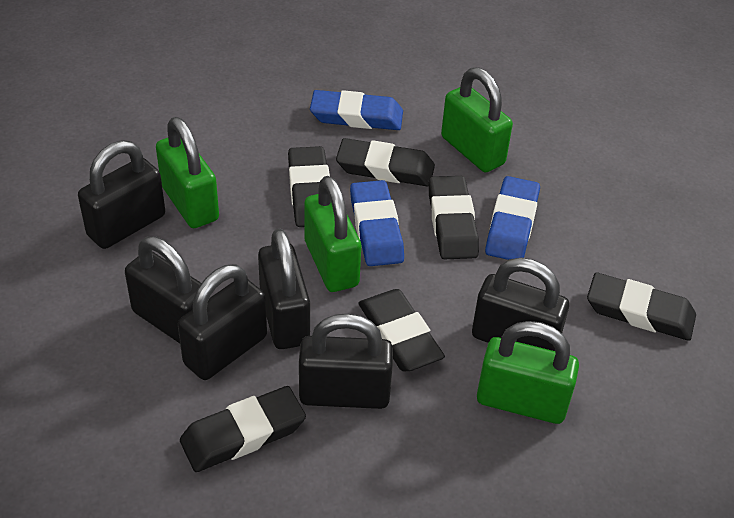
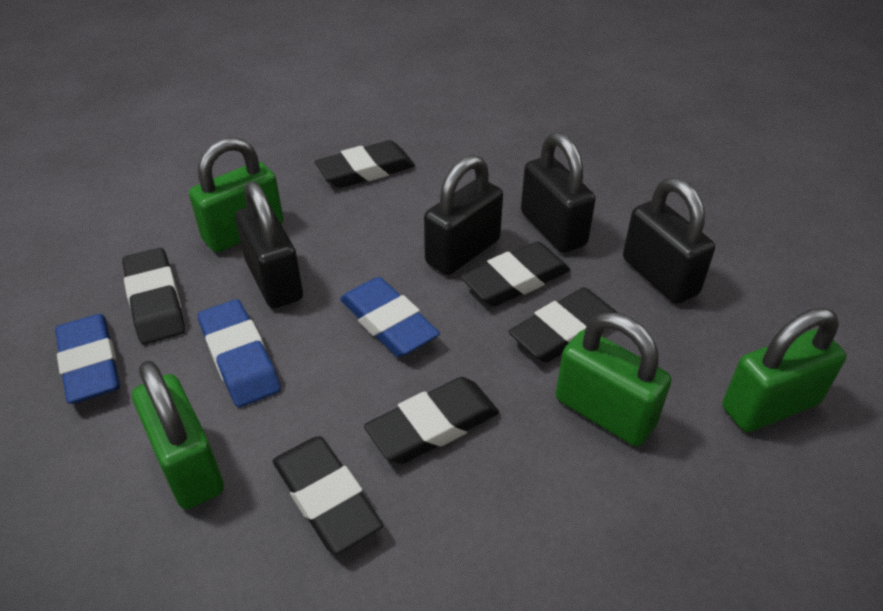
black padlock: 6 -> 4

